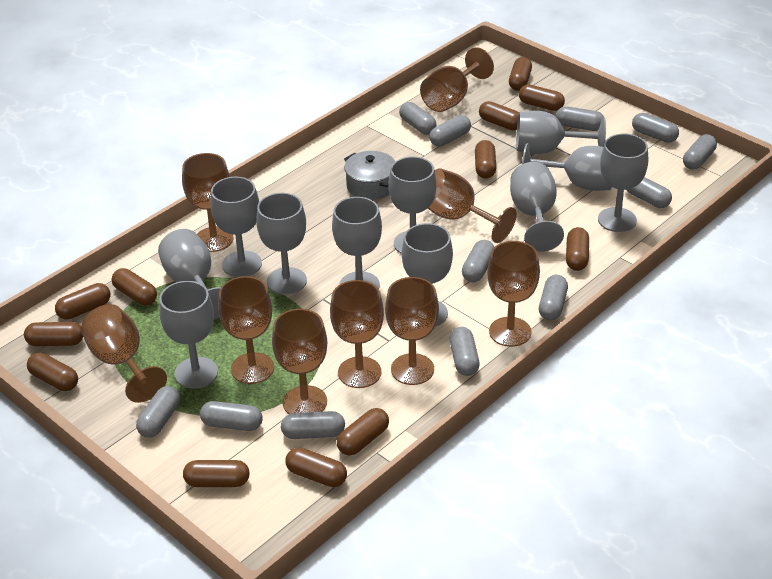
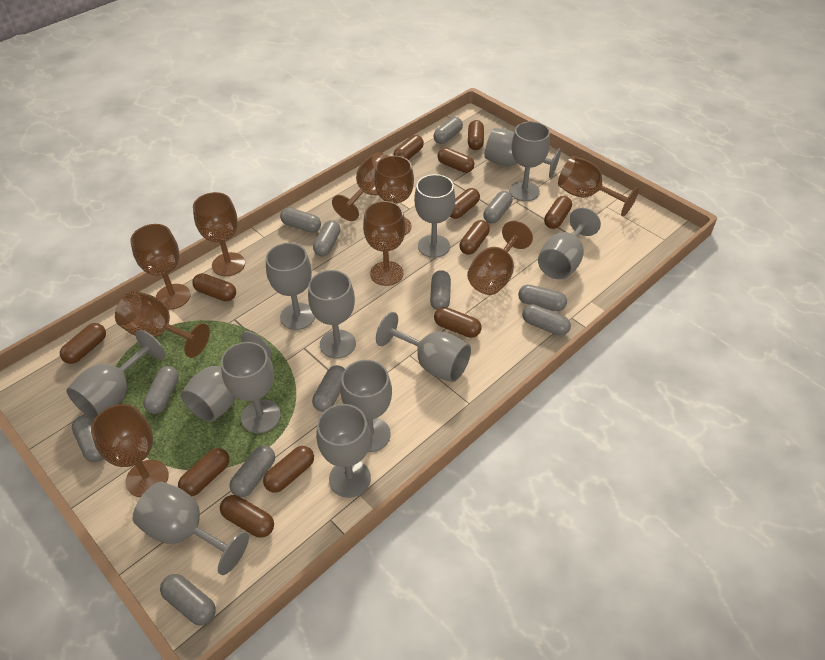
grey goblet: 11 -> 13
grey pot: 1 -> 0

